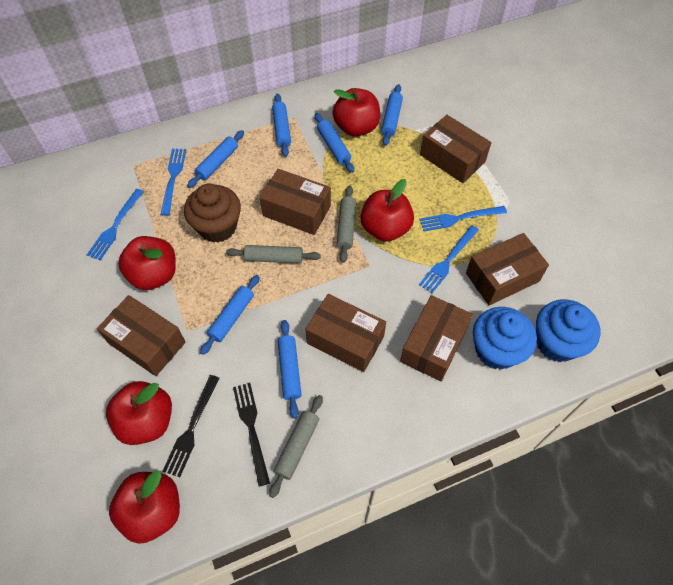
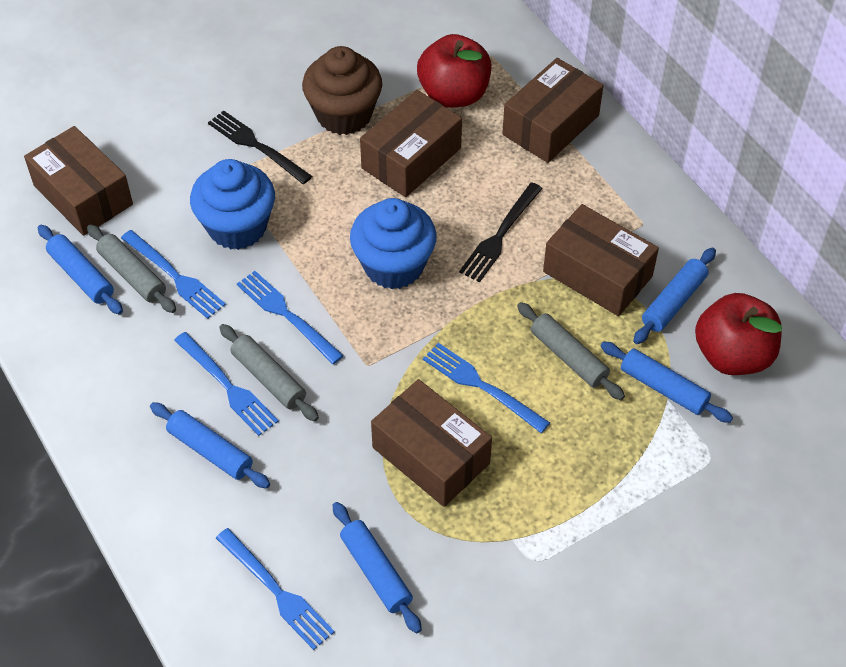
blue fork: 4 -> 5
blue rolling pin: 6 -> 5
brown box: 6 -> 5
red apple: 5 -> 2

